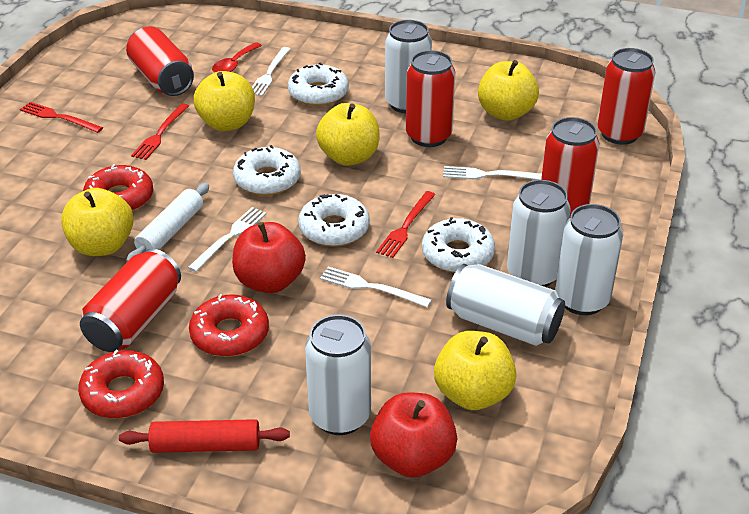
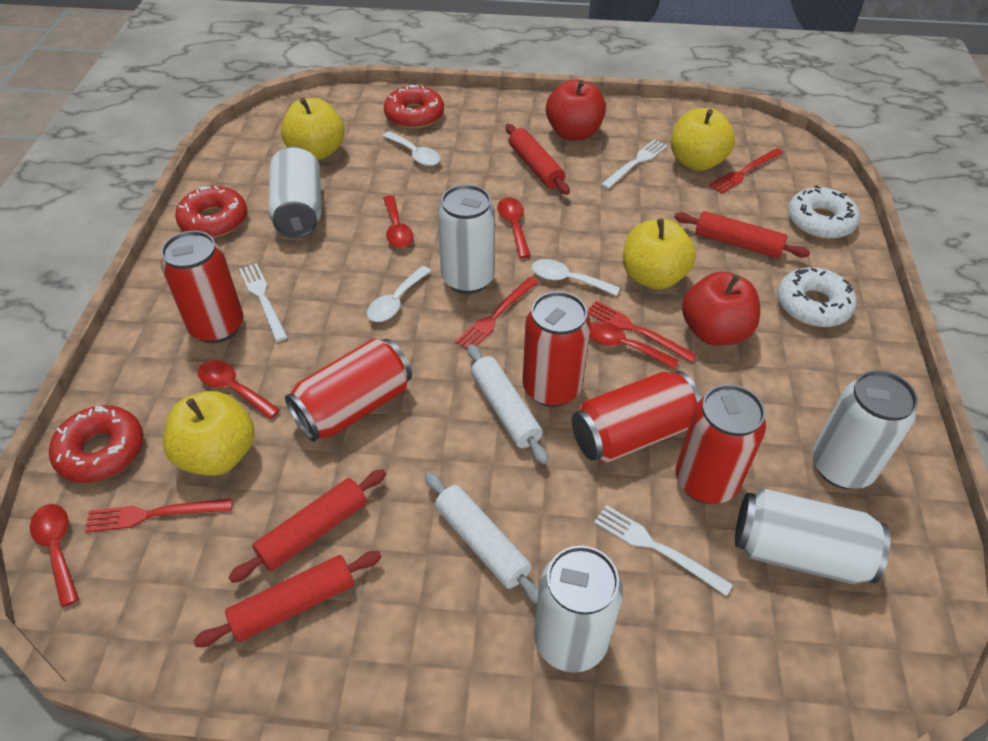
red fork: 3 -> 4
red rolling pin: 1 -> 4
red spoon: 1 -> 5
white donut: 4 -> 2
white fork: 4 -> 3
white rolling pin: 1 -> 2
white spoon: 0 -> 3
yellow apple: 5 -> 4

